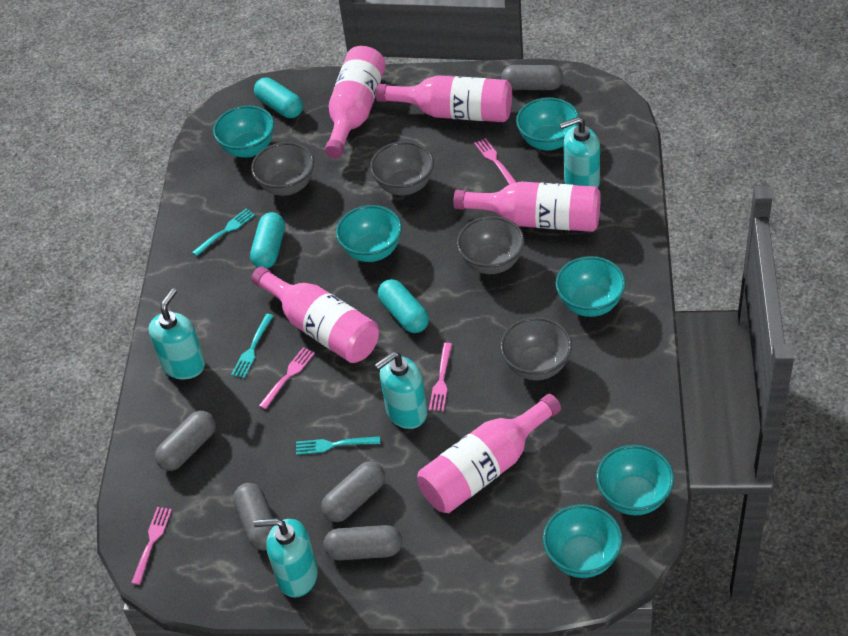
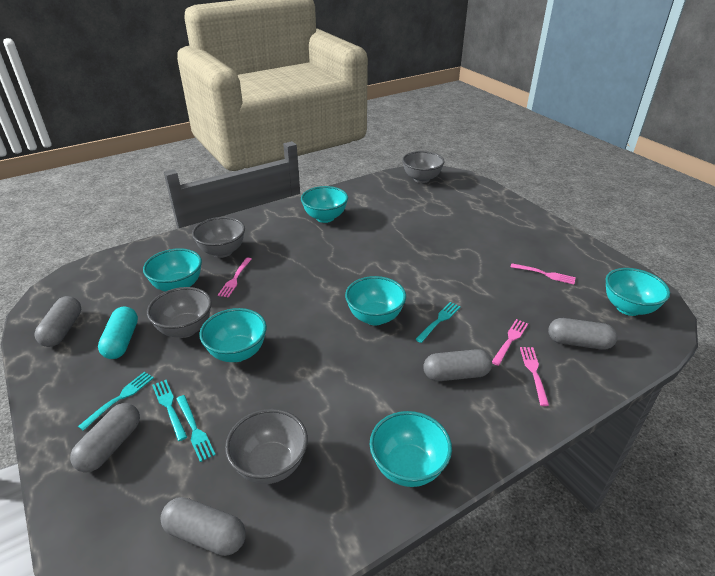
pink bottle: 5 -> 0
turquoise capsule: 3 -> 1
turquoise fork: 3 -> 4
turquoise soap dispenser: 4 -> 0

